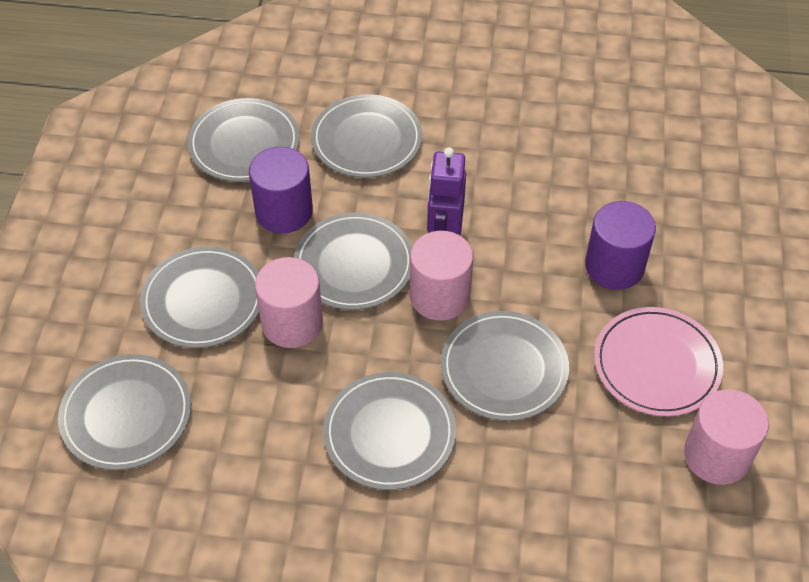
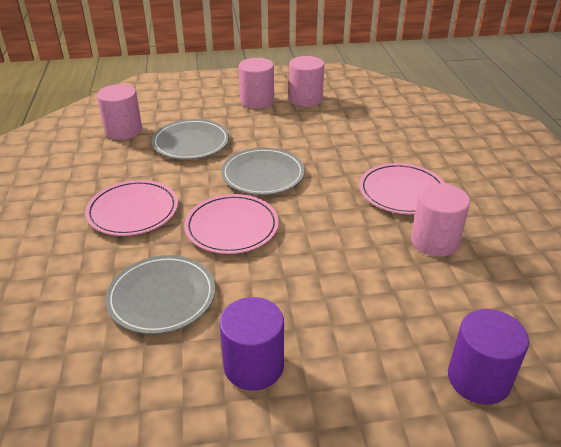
grey plate: 7 -> 3
pink cylinder: 3 -> 4
pink plate: 1 -> 3
purple robot: 1 -> 0

